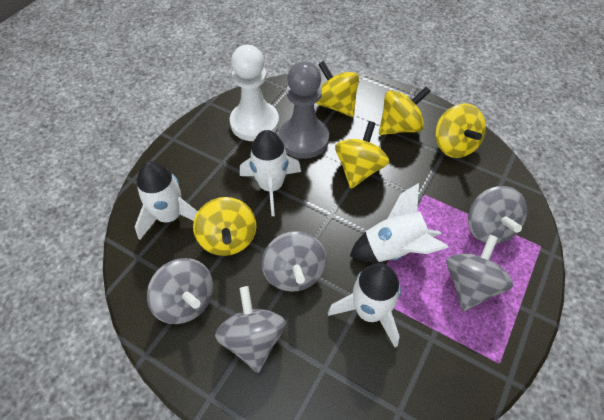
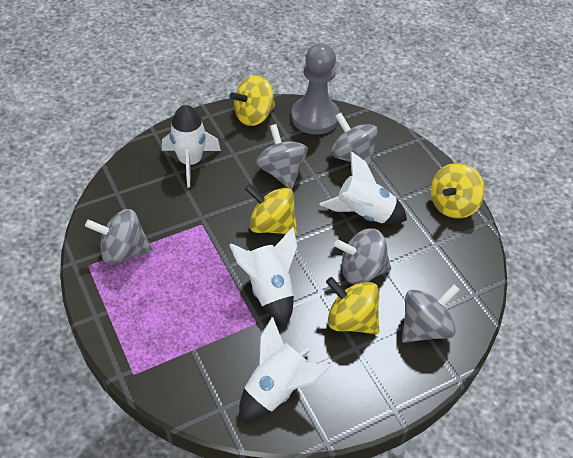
white pawn: 1 -> 0
yellow spinning top: 5 -> 4

